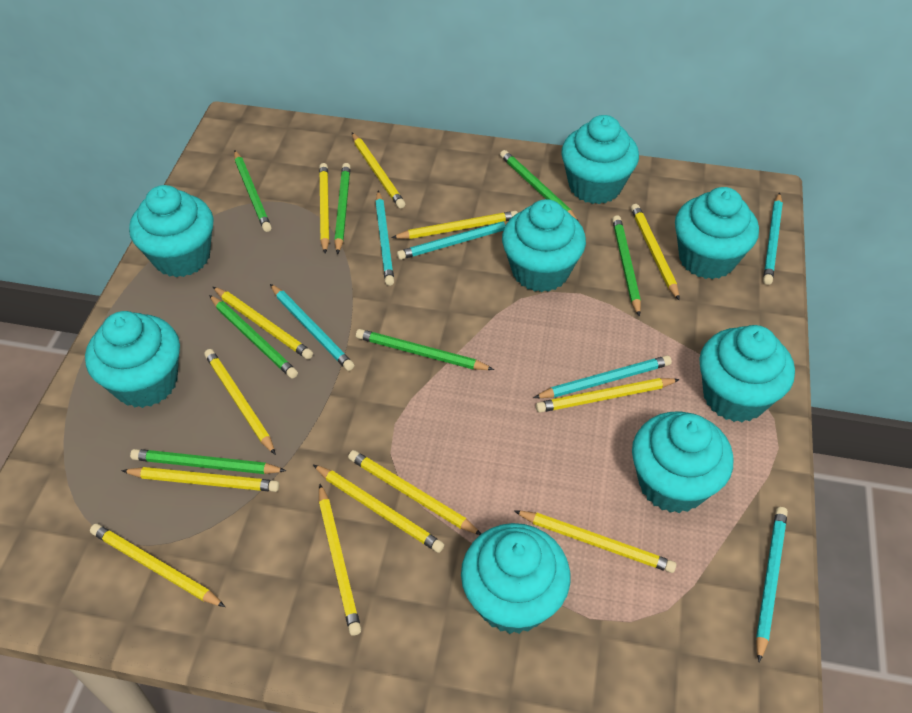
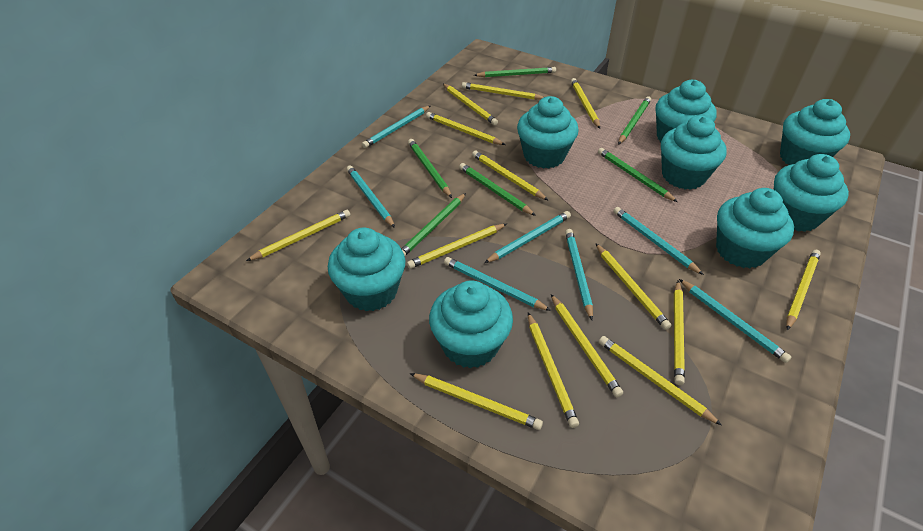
green pencil: 7 -> 6
turquoise pencil: 6 -> 7
yellow pencil: 13 -> 14

